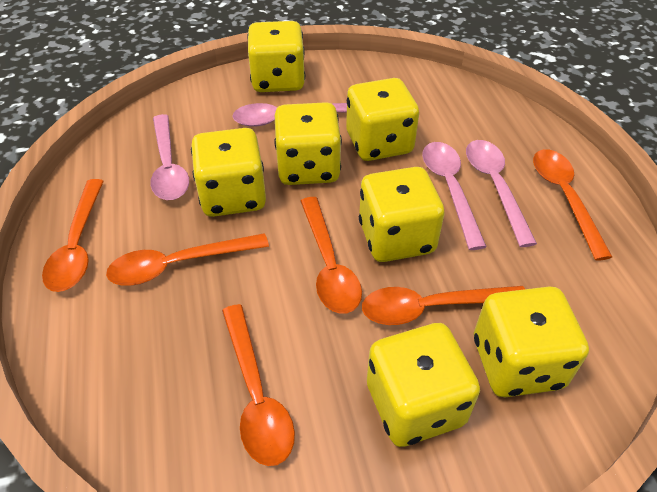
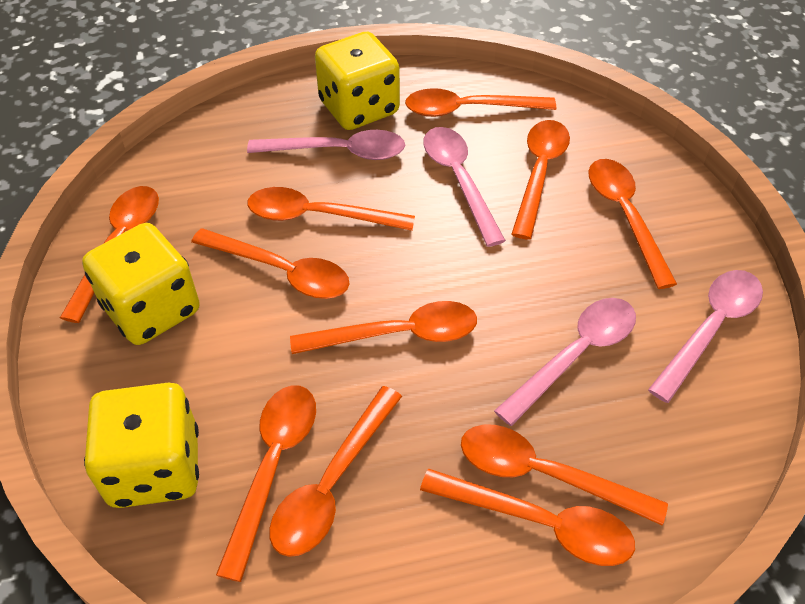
orange spoon: 6 -> 11
yellow dice: 7 -> 3

